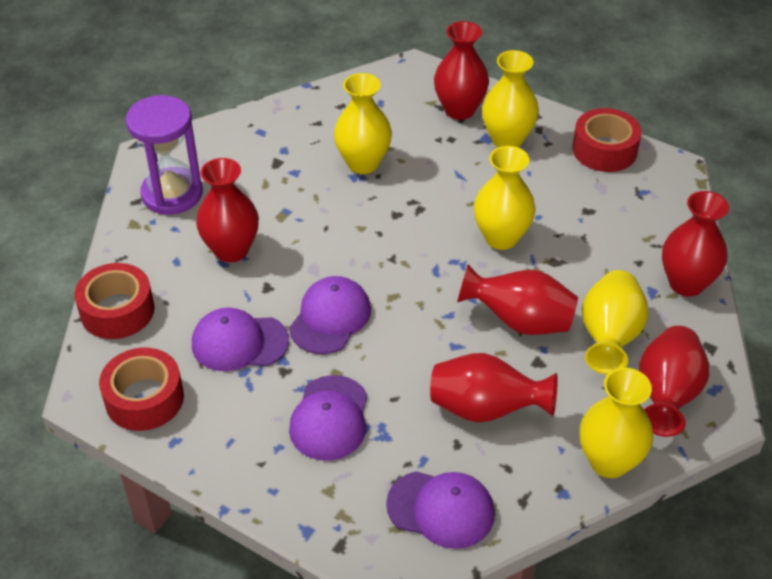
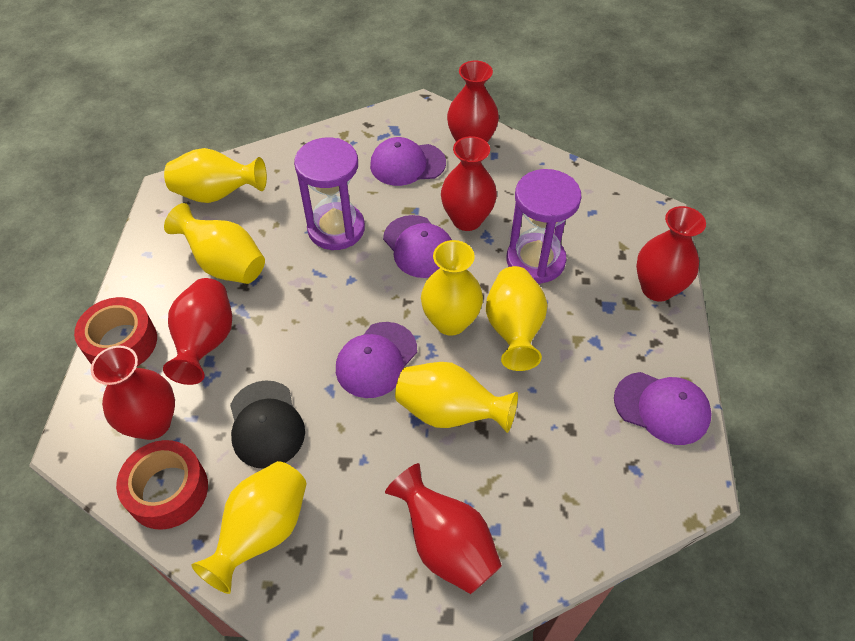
black cap: 0 -> 1
purple hourglass: 1 -> 2
red tape: 3 -> 2
yellow vase: 5 -> 6

